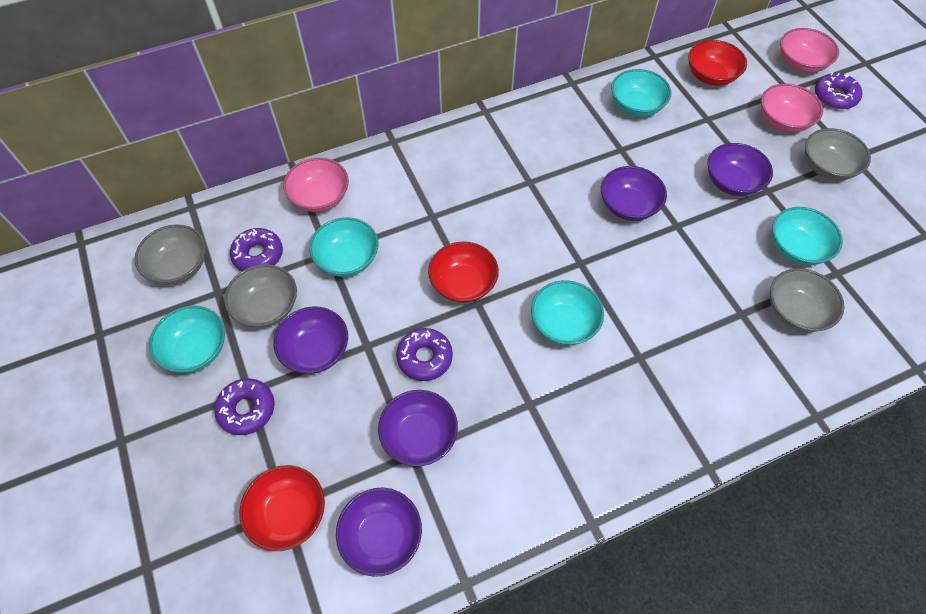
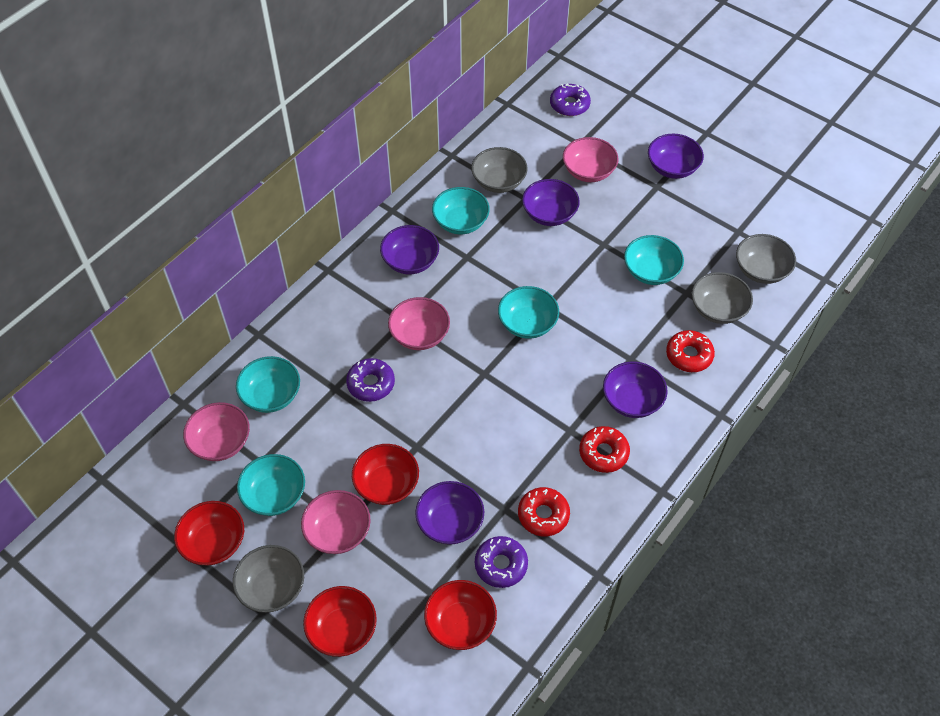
pink bowl: 3 -> 4
purple donut: 4 -> 3
red bowl: 3 -> 4
red donut: 0 -> 3

